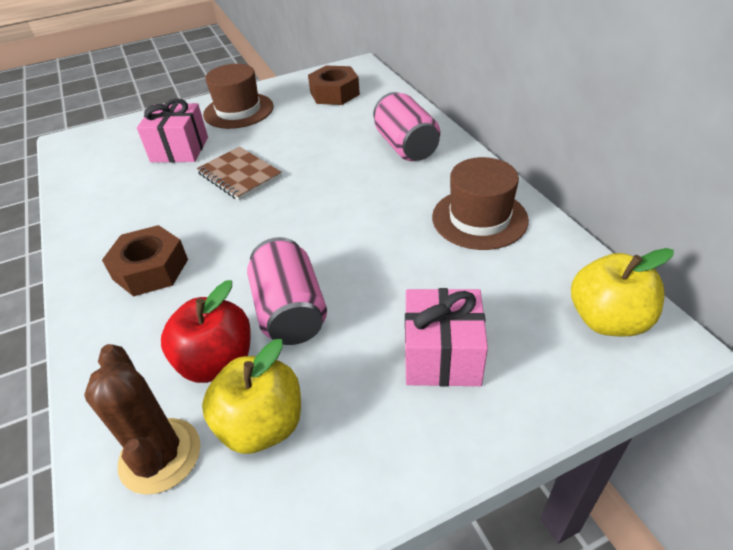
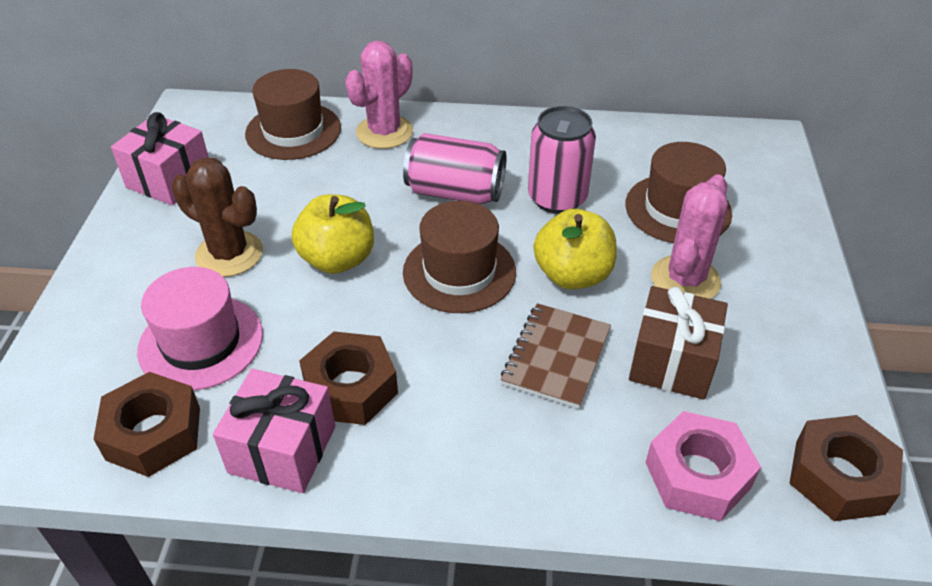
brown gift: 0 -> 1
brown hat: 2 -> 3
brown nut: 2 -> 3
pink cactus: 0 -> 2
pink hat: 0 -> 1
pink nut: 0 -> 1
red apple: 1 -> 0

